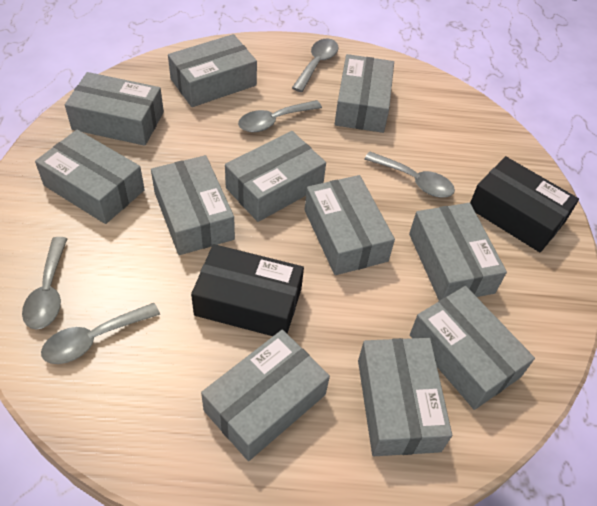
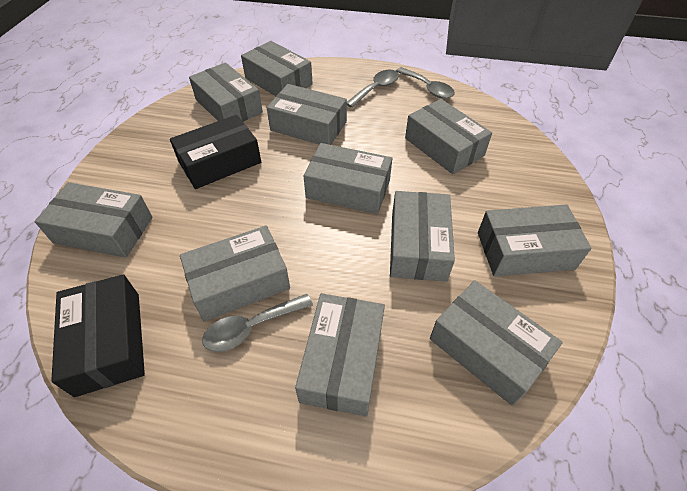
grey spoon: 5 -> 3

